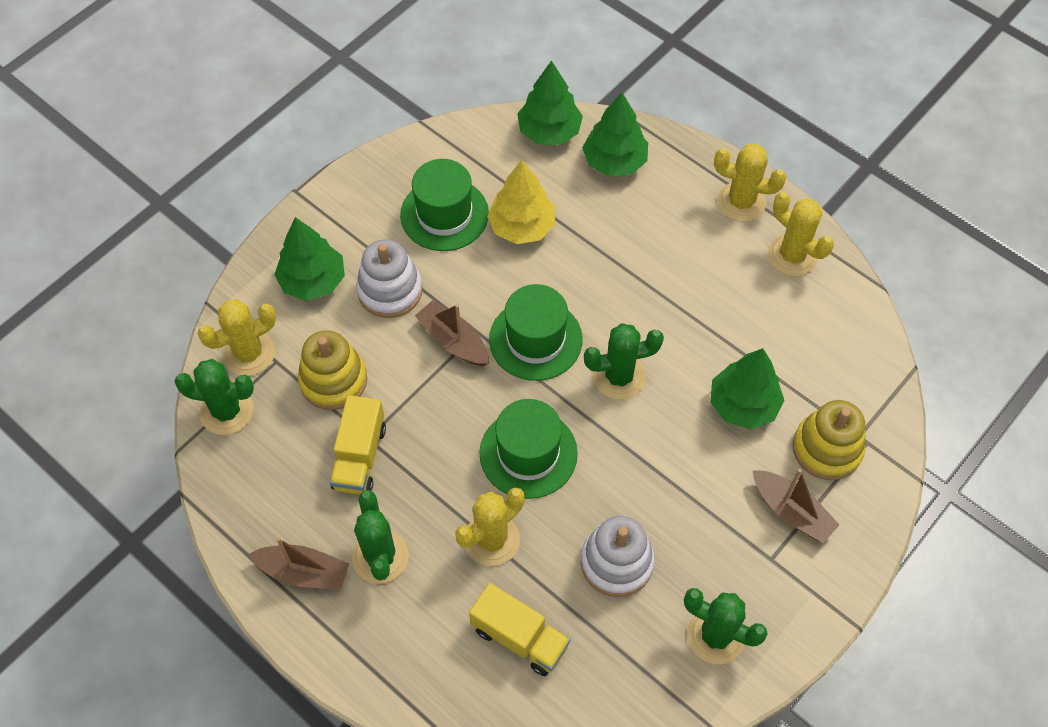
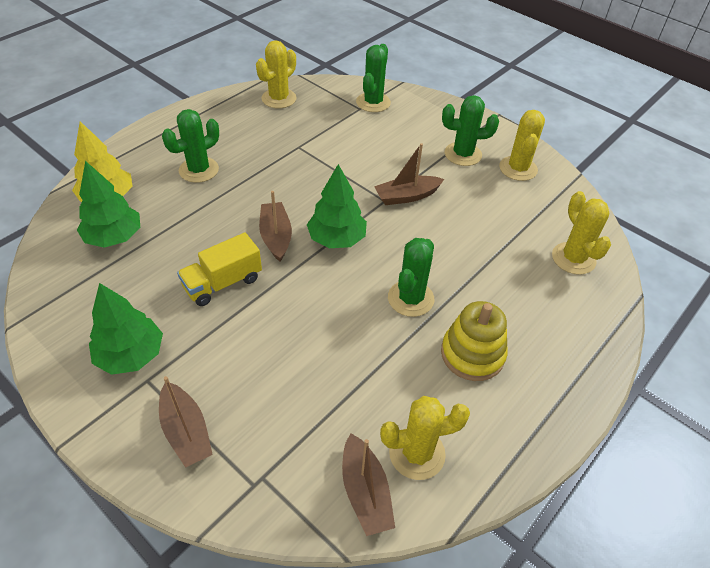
brown boat: 3 -> 4
green hat: 3 -> 0
green tree: 4 -> 3
white stacking toy: 2 -> 0
yellow stacking toy: 2 -> 1
yellow truck: 2 -> 1

